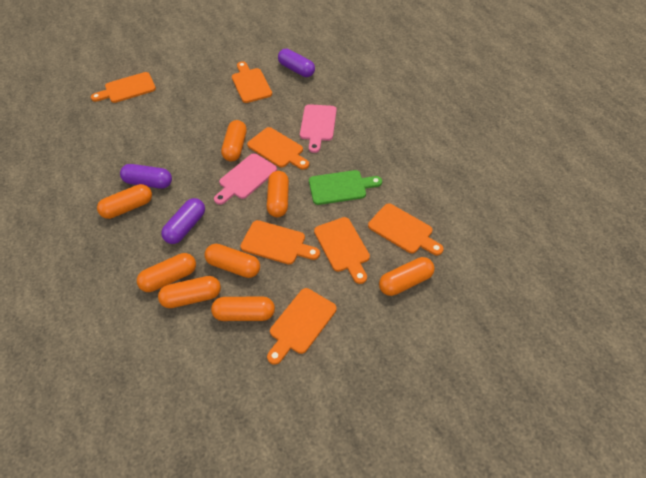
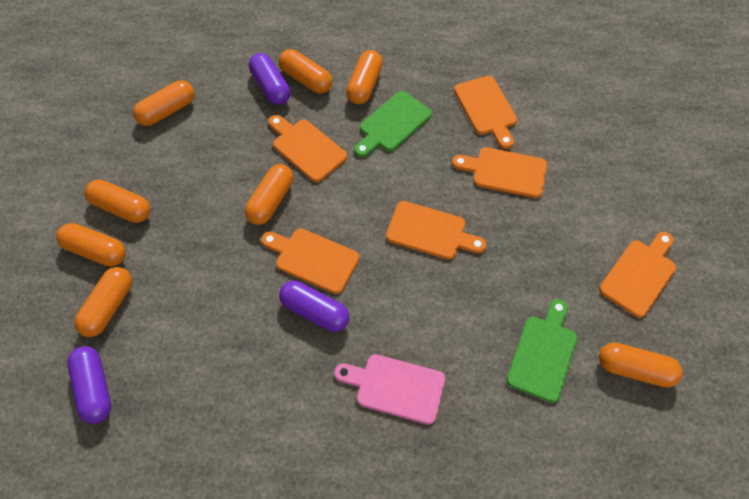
green cutting board: 1 -> 2
orange cutting board: 7 -> 6
pink cutting board: 2 -> 1

